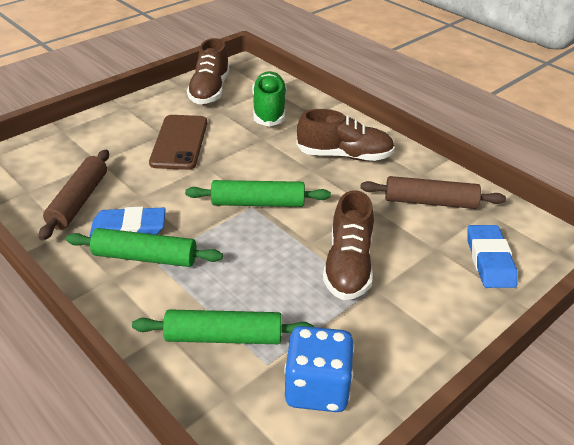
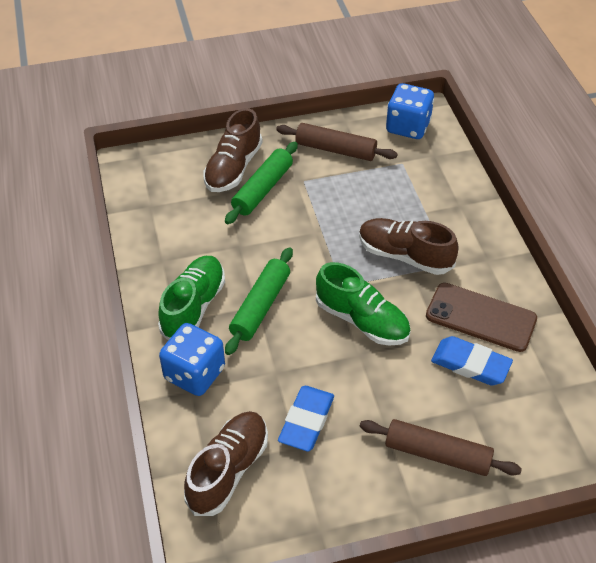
blue dice: 1 -> 2
green rolling pin: 3 -> 2
green shoe: 1 -> 2

